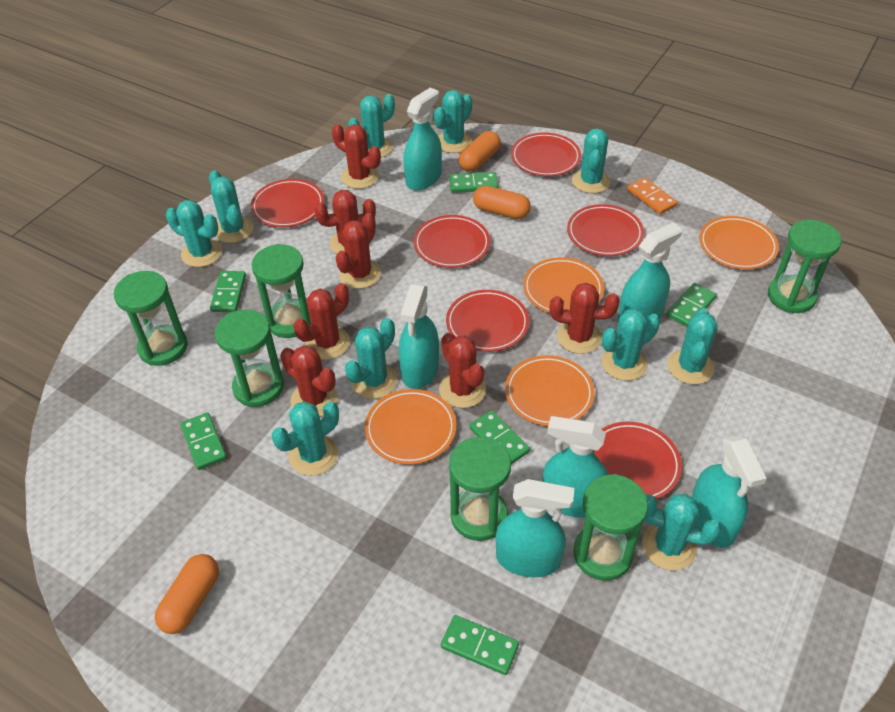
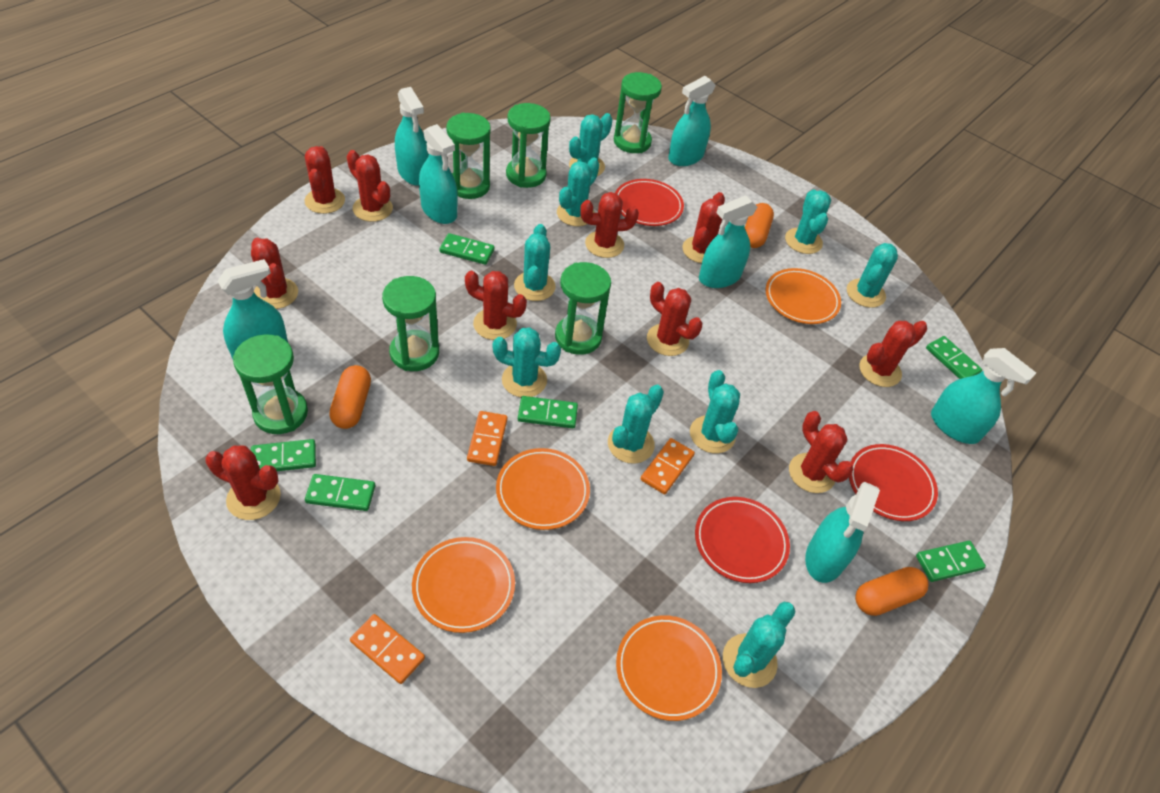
orange domino: 1 -> 3
red cactus: 7 -> 10
red plate: 6 -> 3
turquoise cactus: 10 -> 9
turquoise spray bottle: 6 -> 7

